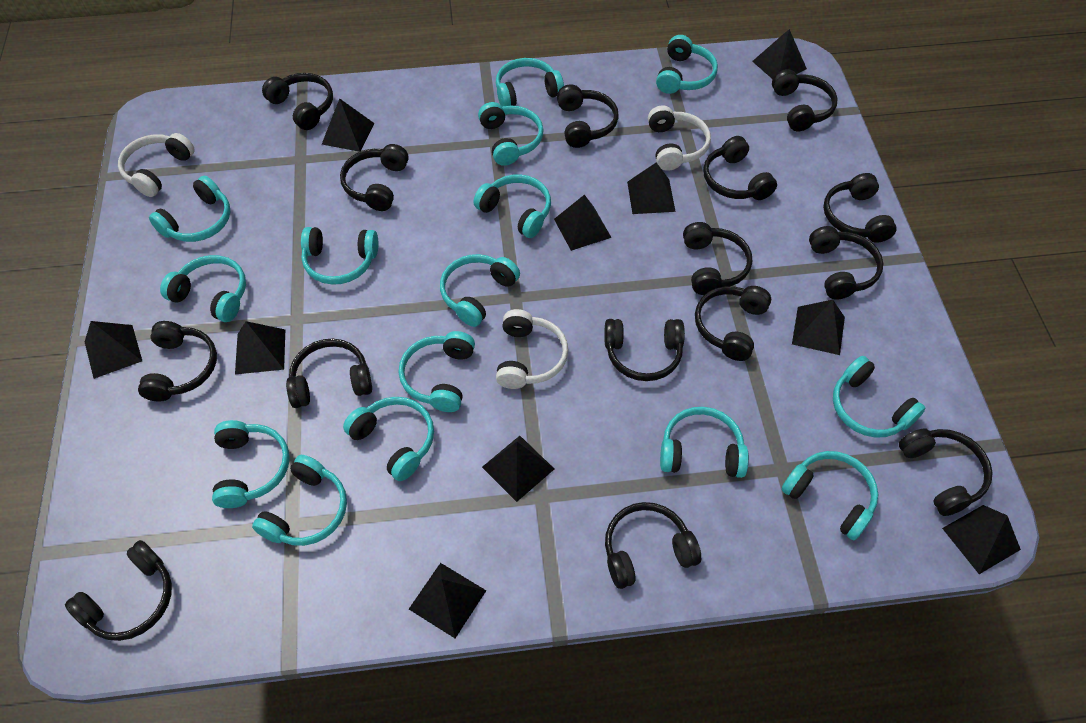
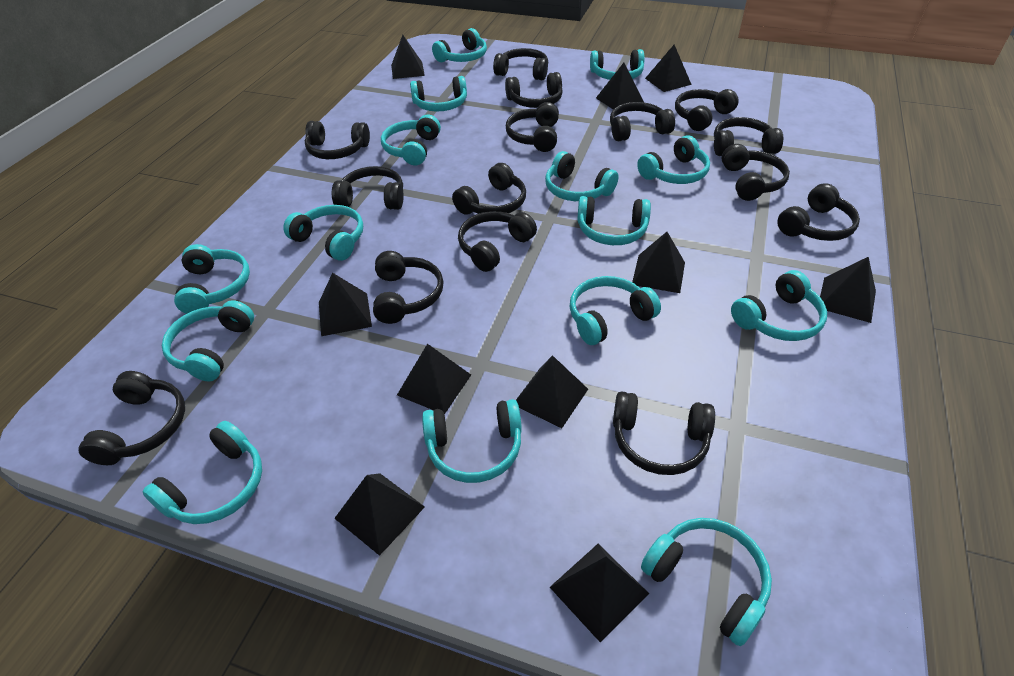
white headphones: 3 -> 0

